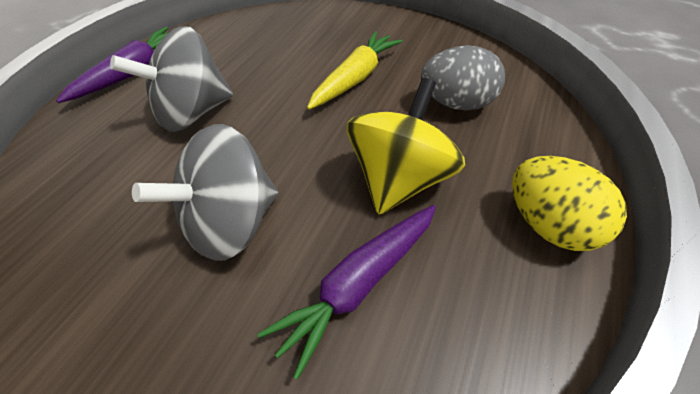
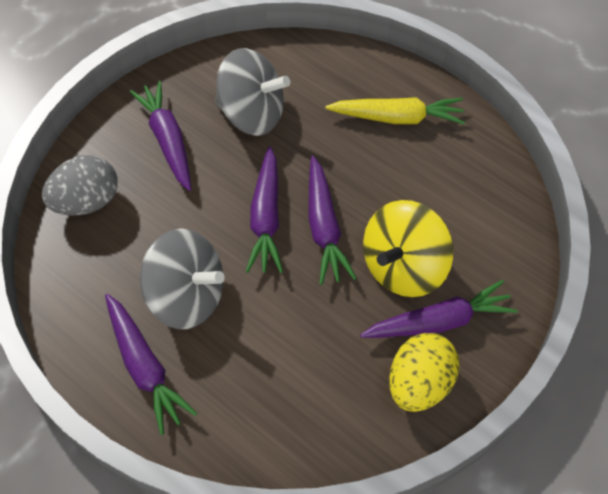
purple carrot: 2 -> 5

